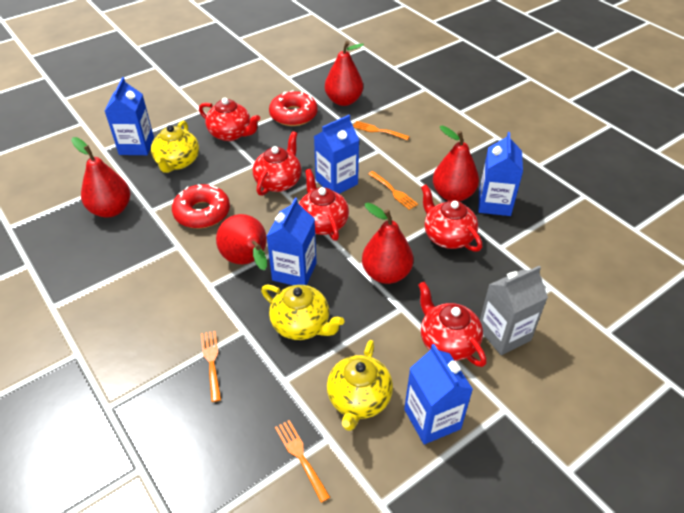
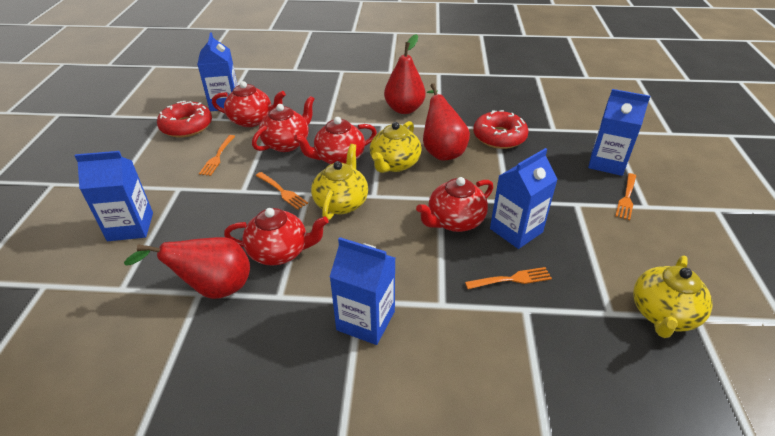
grey carton: 1 -> 0
red pear: 5 -> 3

